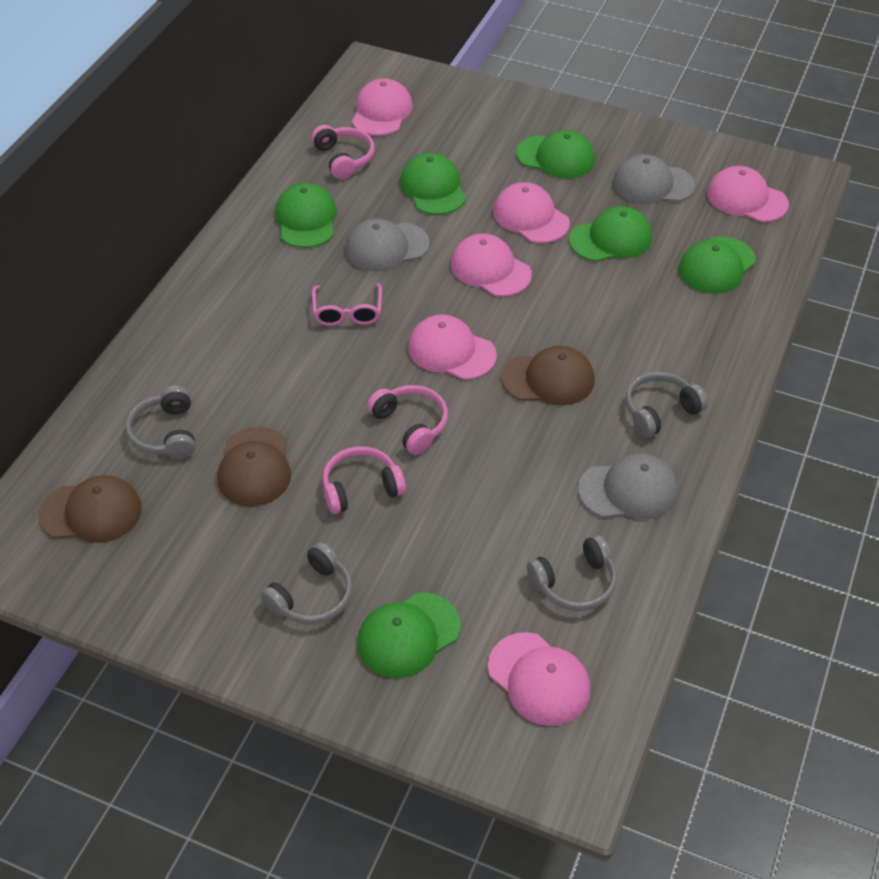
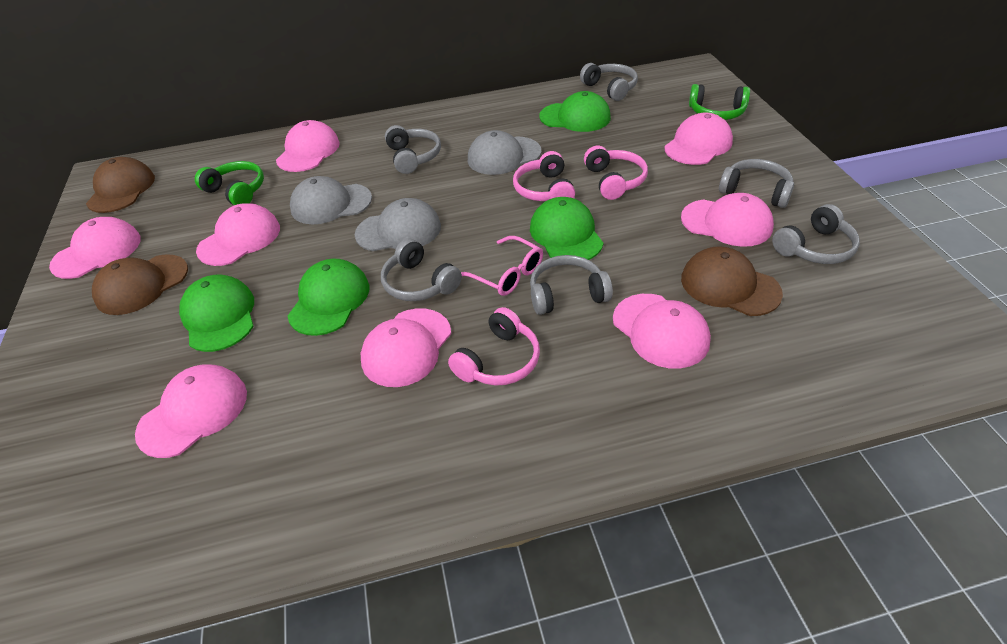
green cap: 6 -> 4
green headphones: 0 -> 2
grey headphones: 4 -> 6
pink cap: 6 -> 8

